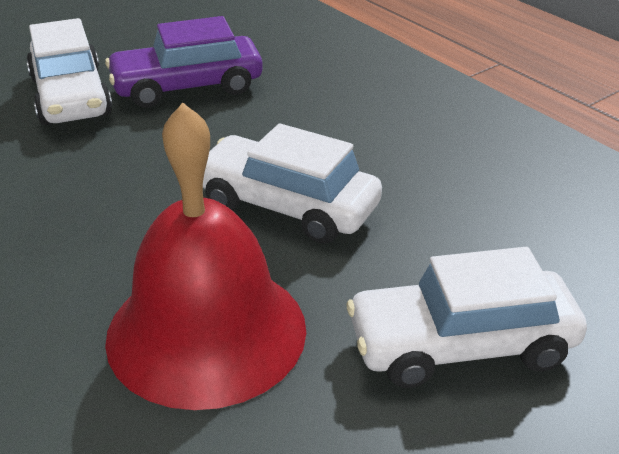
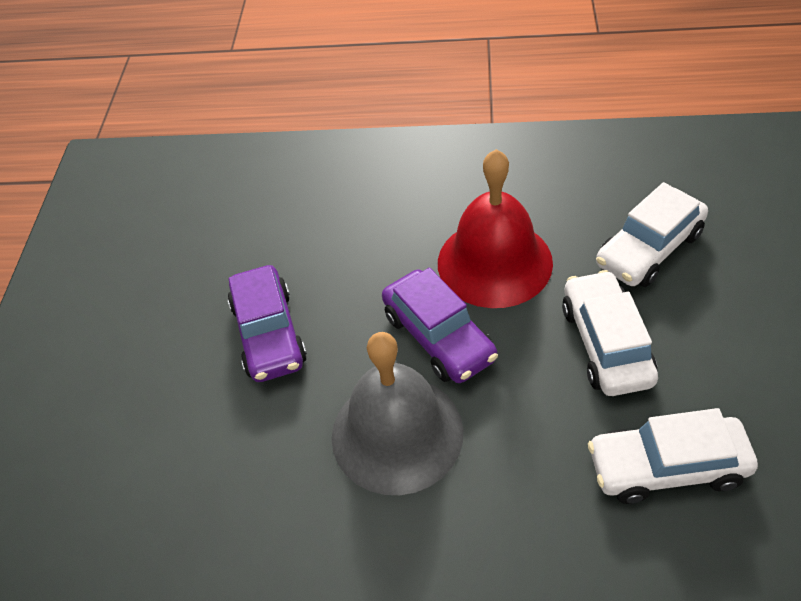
grey bell: 0 -> 1
purple car: 1 -> 2

